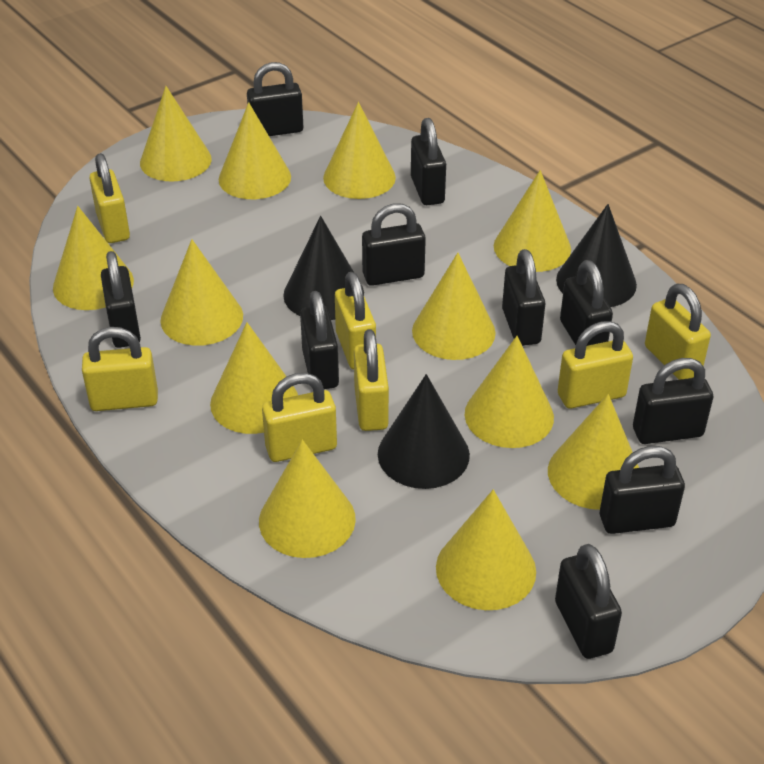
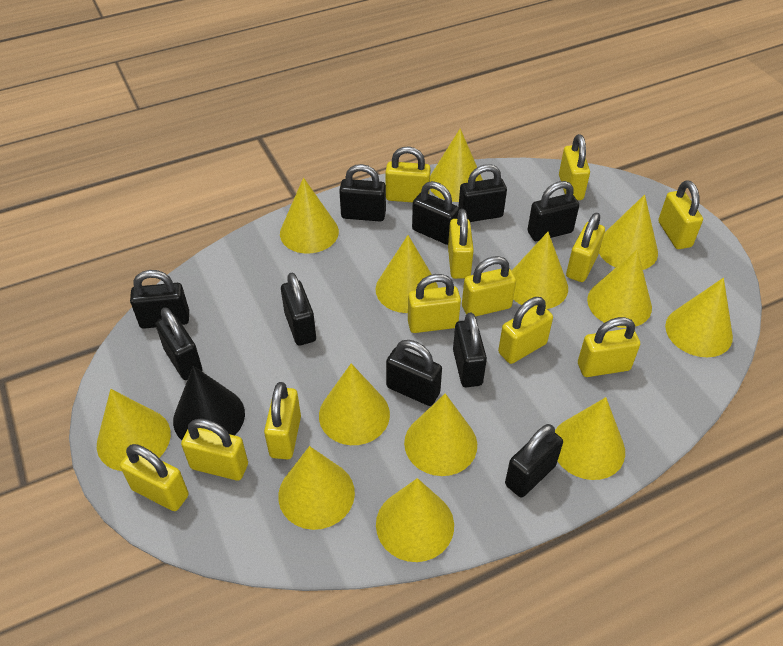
black cone: 3 -> 1
yellow cone: 12 -> 13
yellow padlock: 7 -> 12

